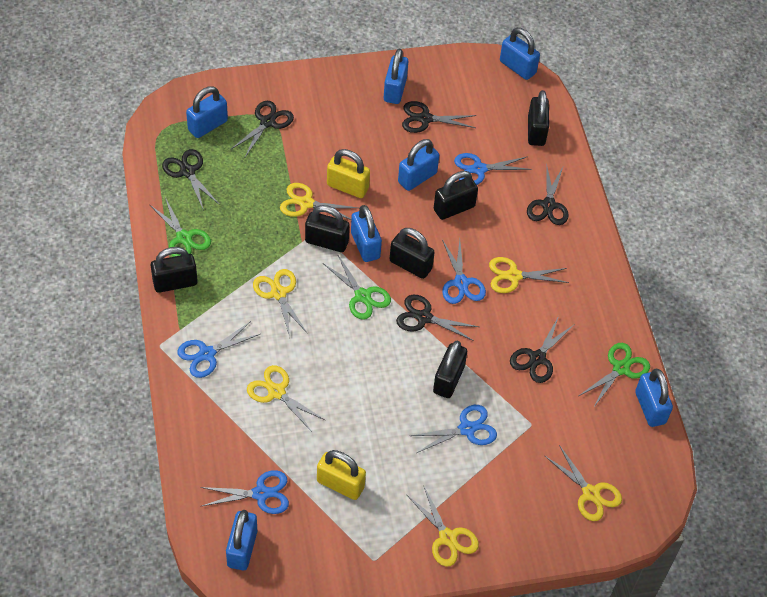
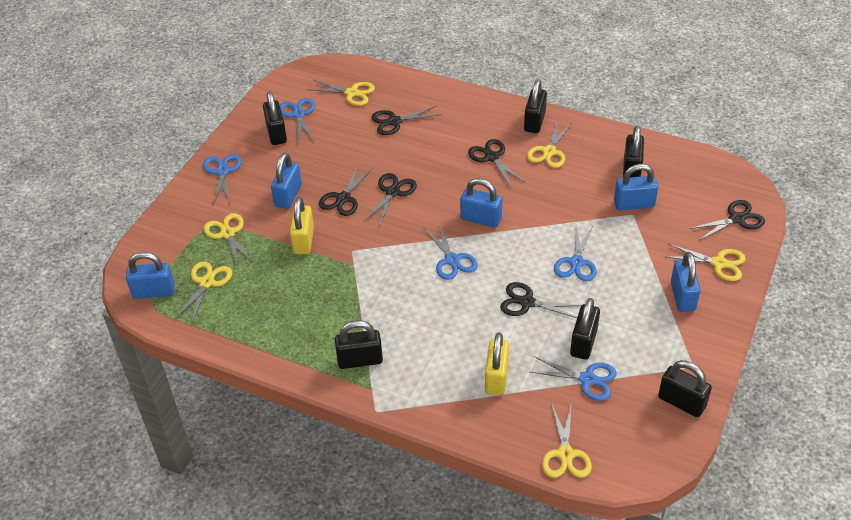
blue padlock: 7 -> 5
green scissors: 3 -> 0

